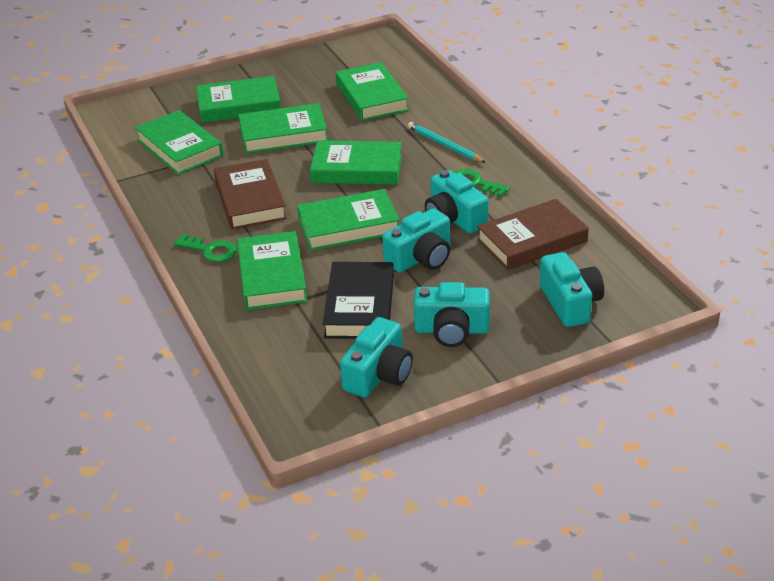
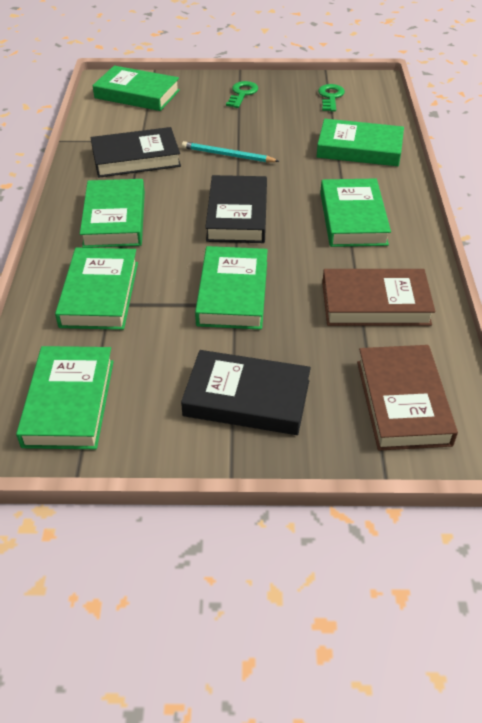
black book: 1 -> 3
turquoise camera: 5 -> 0

